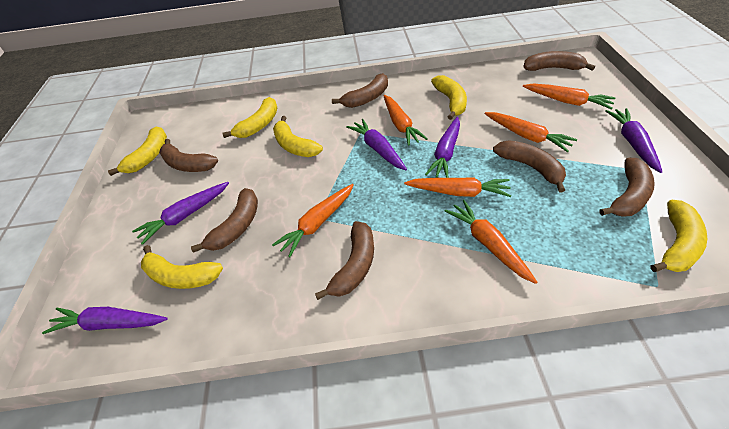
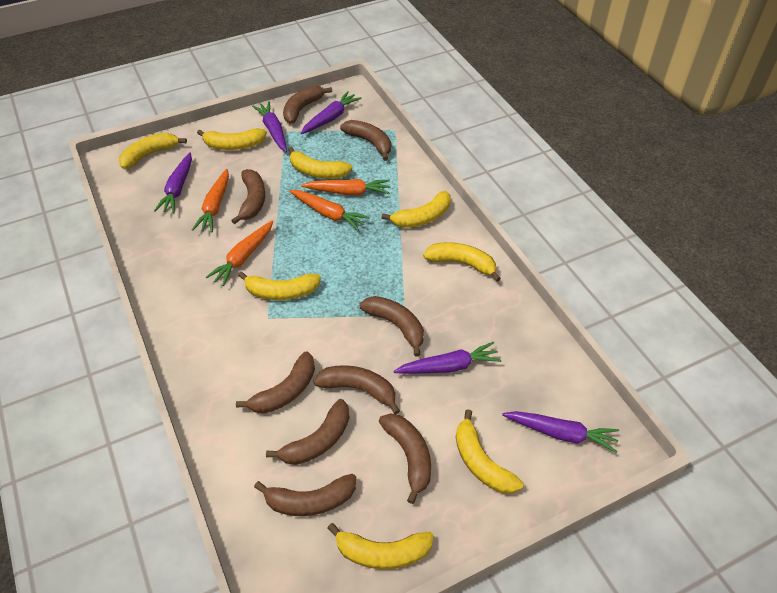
brown banana: 7 -> 9
orange carrot: 6 -> 4
yellow banana: 6 -> 8

